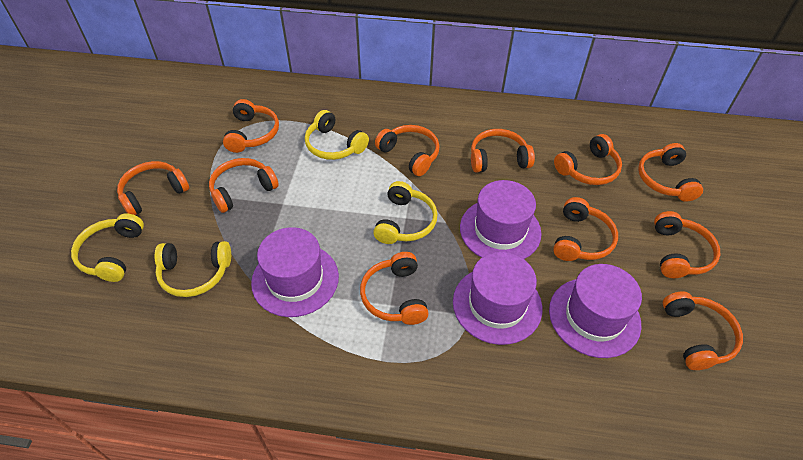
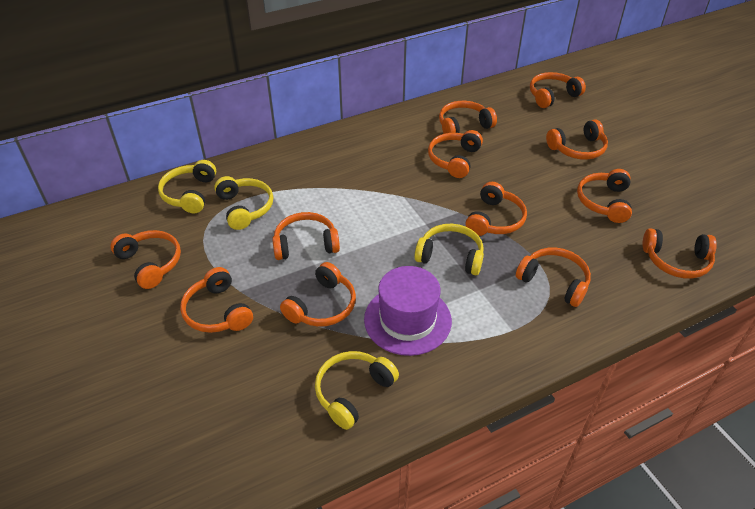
orange headphones: 11 -> 12
purple hat: 4 -> 1

